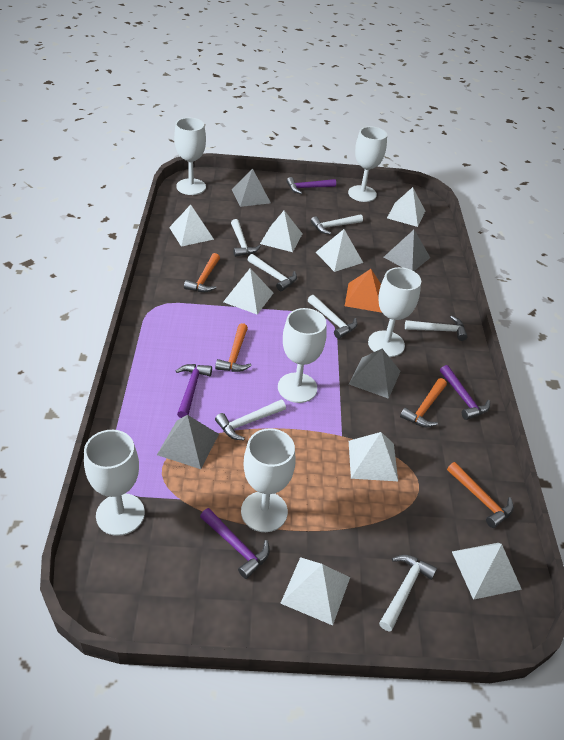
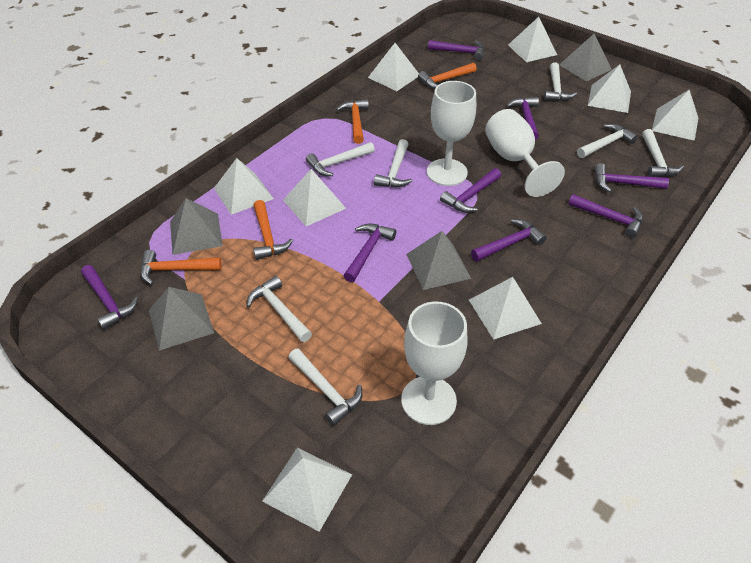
orange pyramid: 1 -> 0
purple hammer: 4 -> 8
white goblet: 6 -> 3

